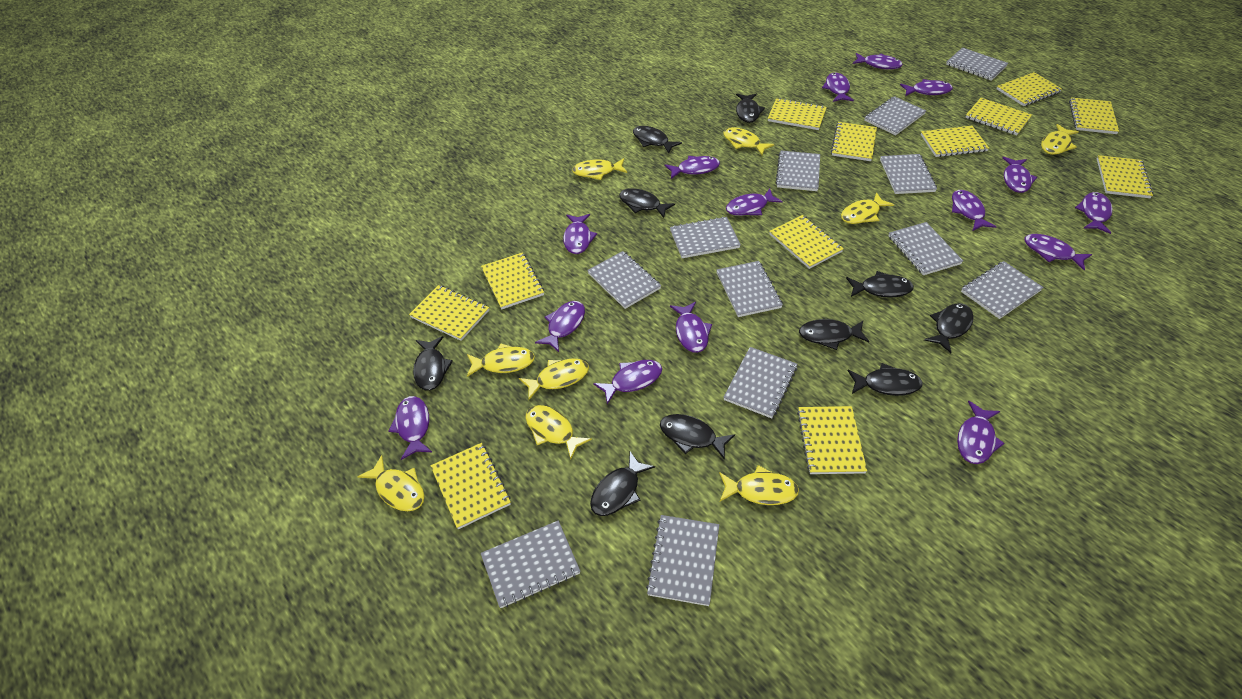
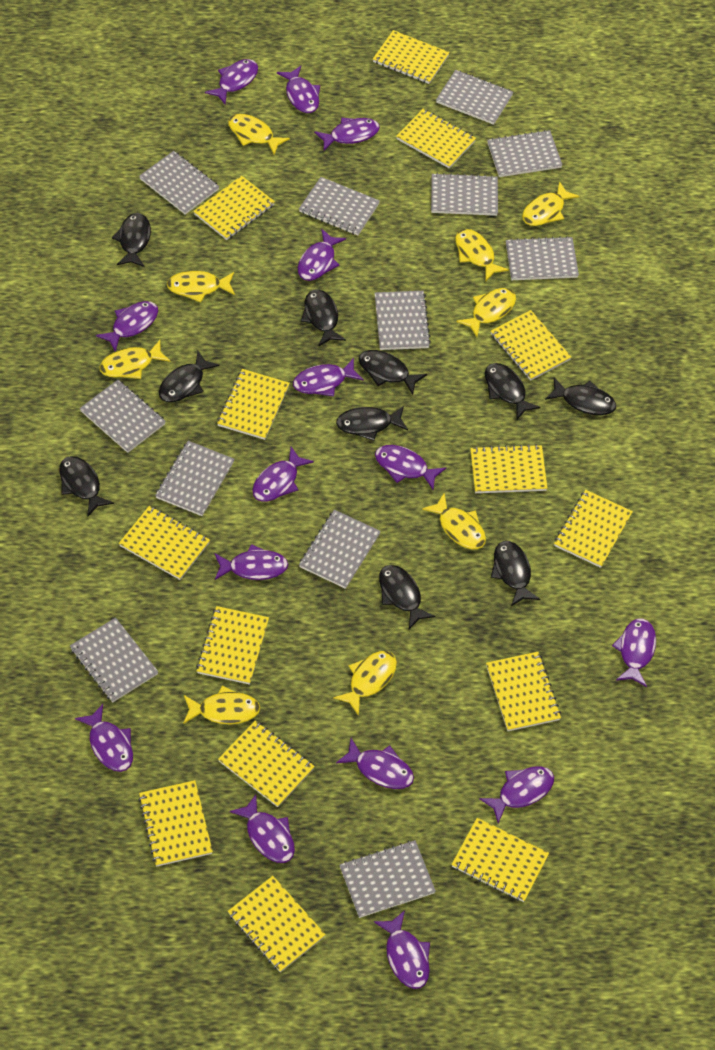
yellow notebook: 12 -> 14

